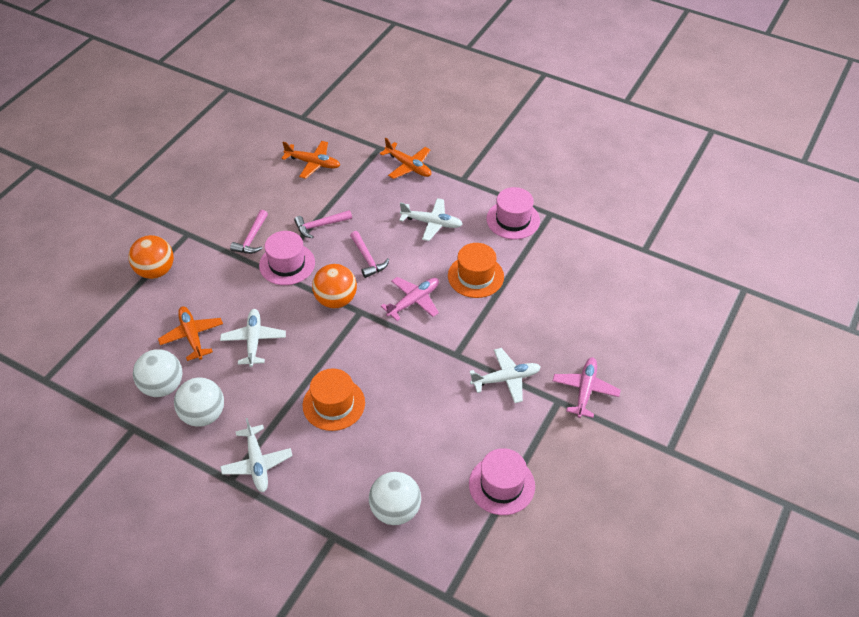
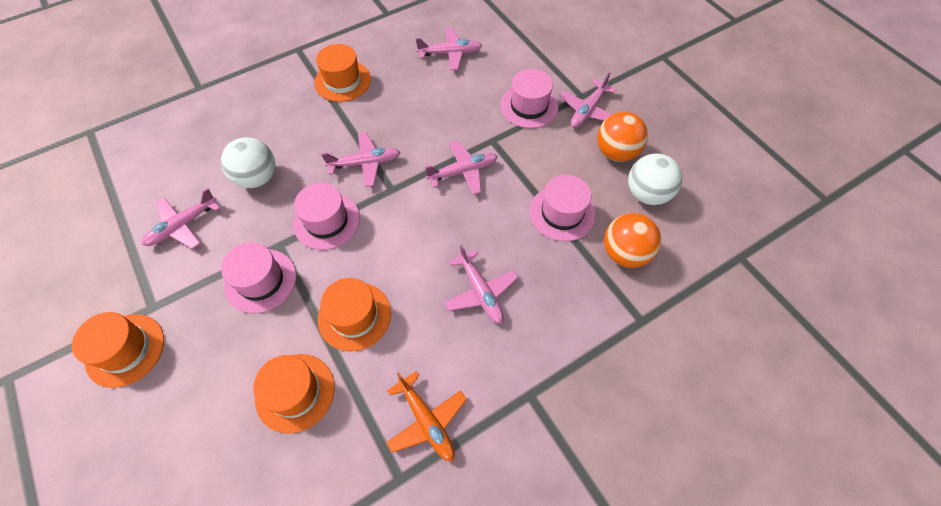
orange hat: 2 -> 4
orange plane: 3 -> 1
pink hammer: 3 -> 0
pink hat: 3 -> 4
pink plane: 2 -> 6
white ball: 3 -> 2
white plane: 4 -> 0

